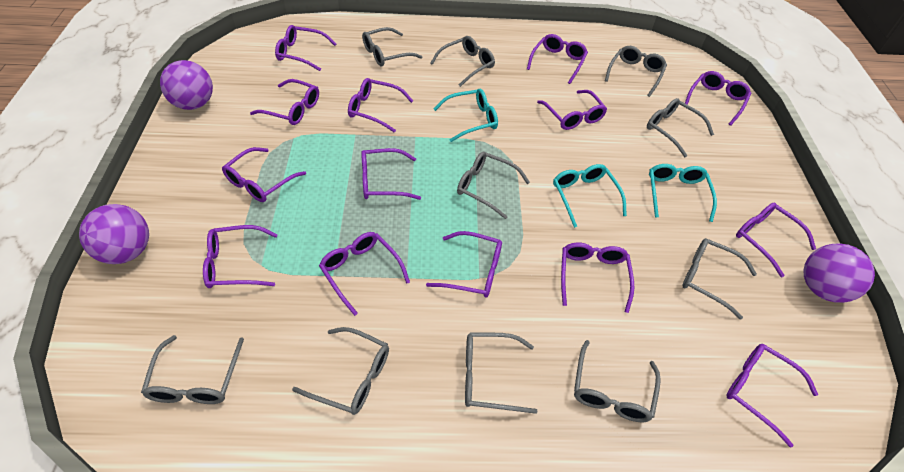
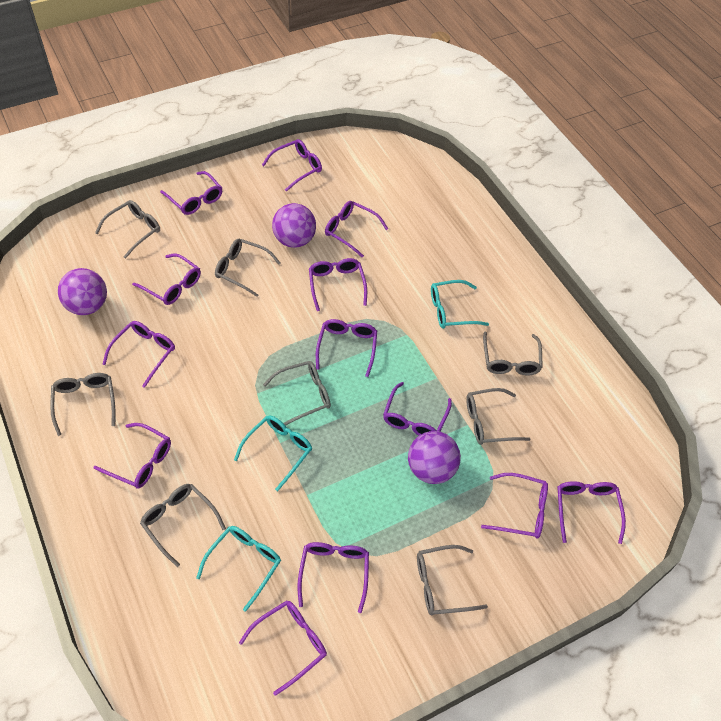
grey glasses: 10 -> 8
purple glasses: 14 -> 13

